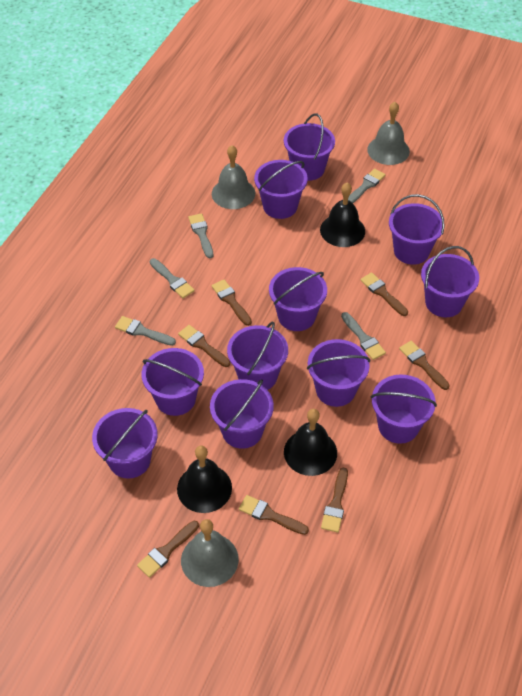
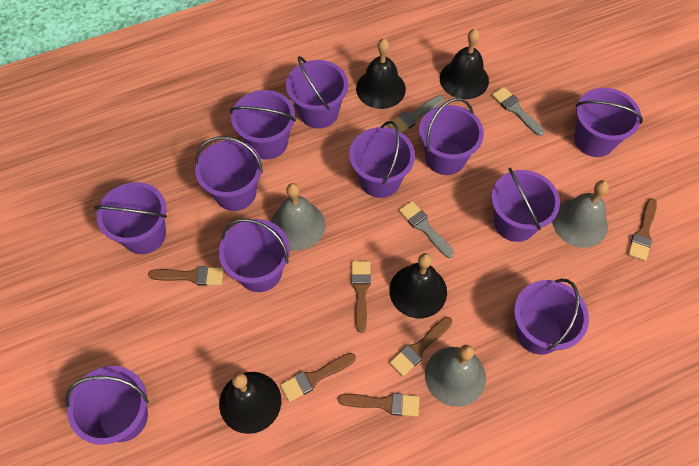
black bell: 3 -> 4
brown brush: 7 -> 6
grey brush: 5 -> 3

